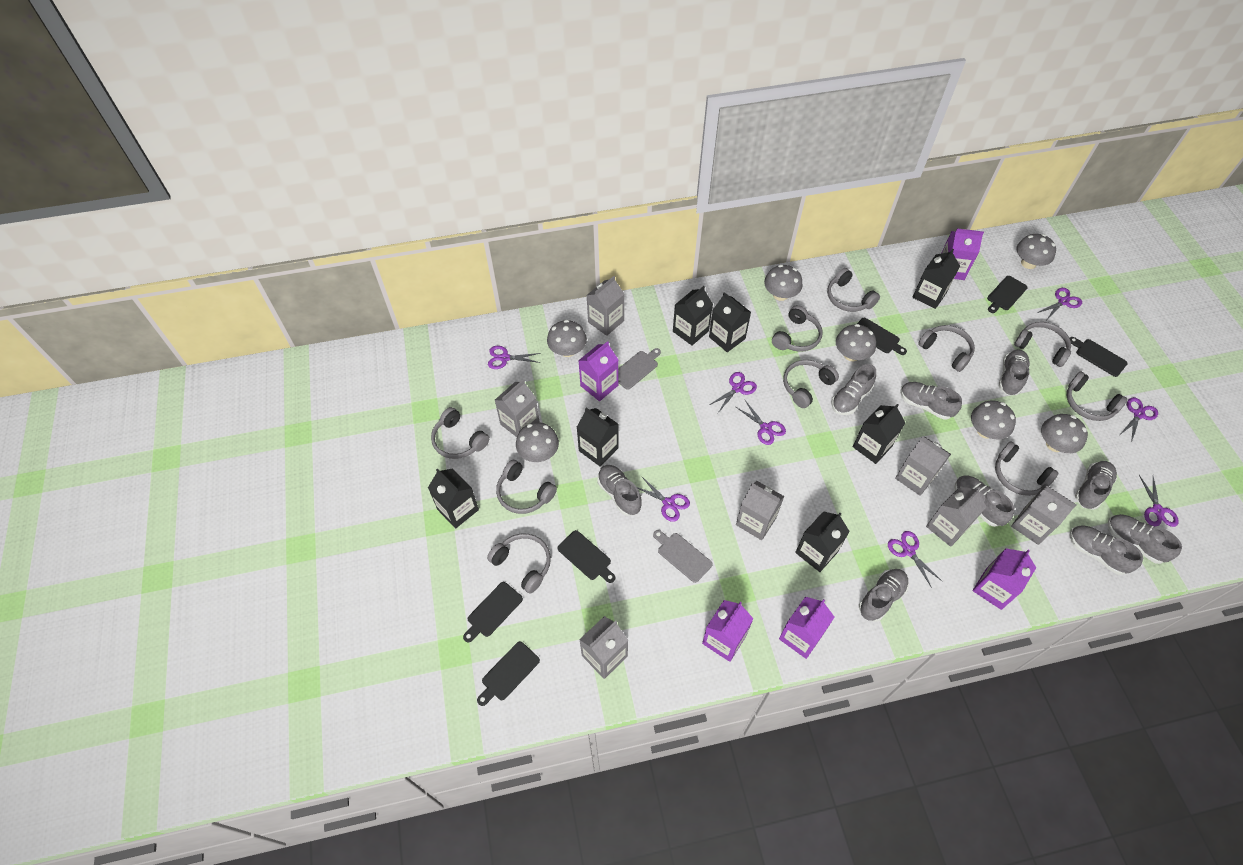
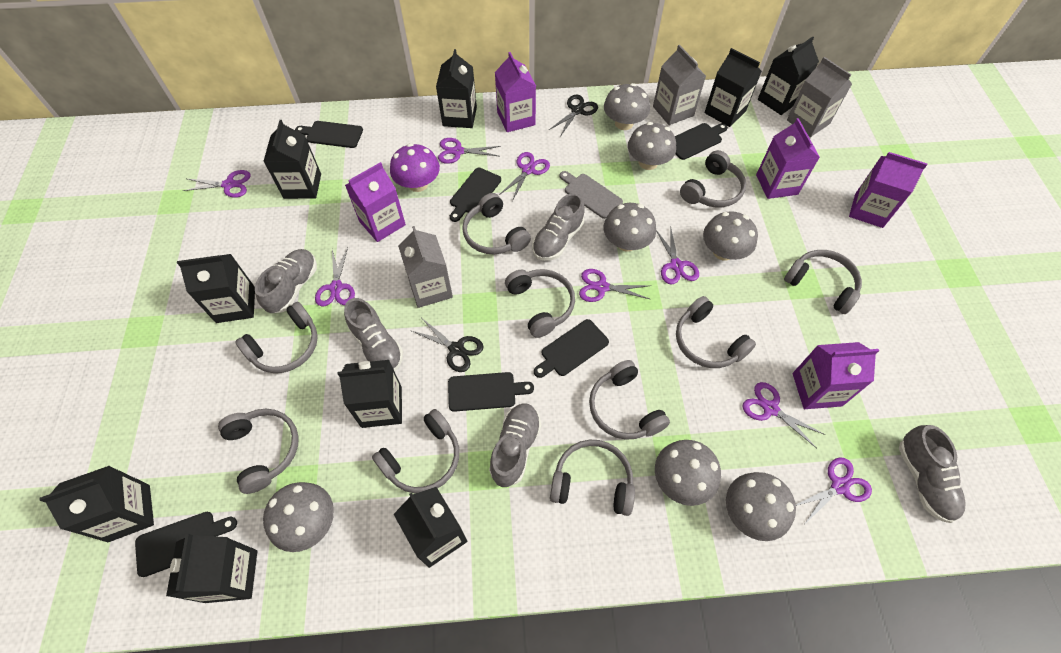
black carton: 7 -> 9
black scissors: 0 -> 2
grey carton: 7 -> 3
grey cutting board: 2 -> 1
grey shoe: 9 -> 5
purple mushroom: 0 -> 1

